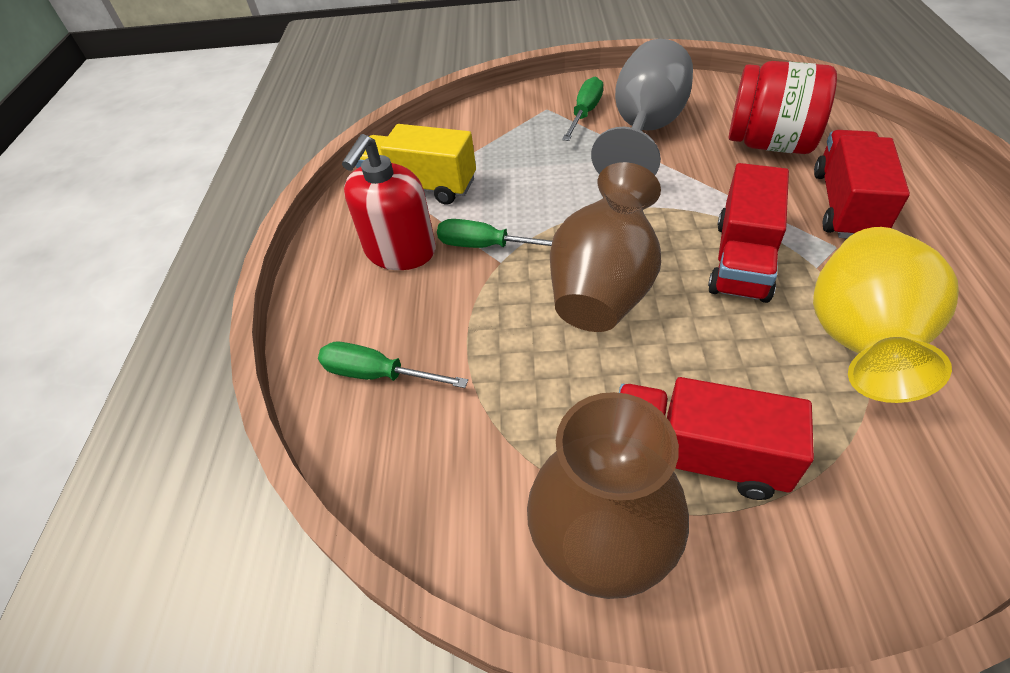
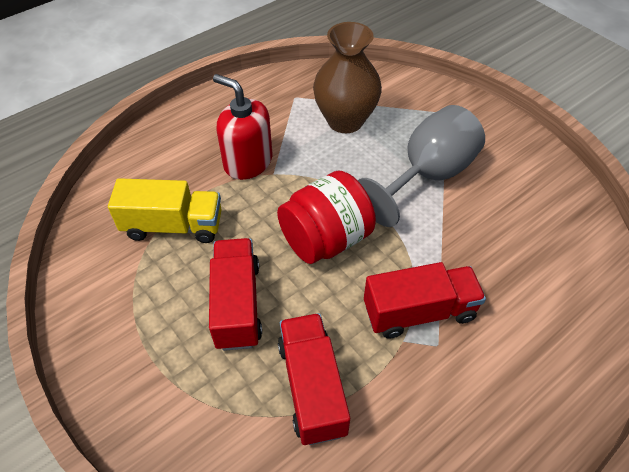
brown vase: 2 -> 1
green screwdriver: 3 -> 0
yellow vase: 1 -> 0

